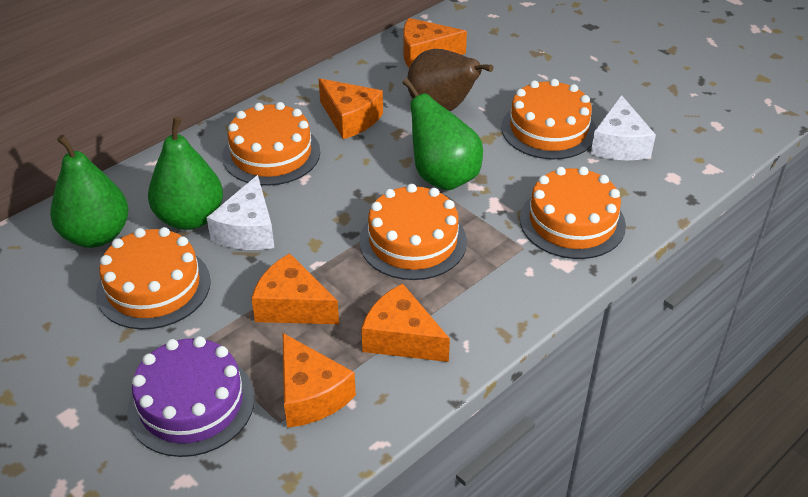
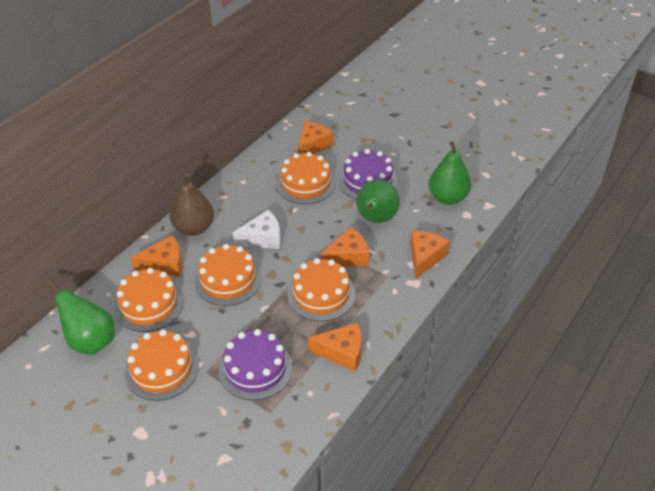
purple cake: 1 -> 2
white cheese: 2 -> 1

